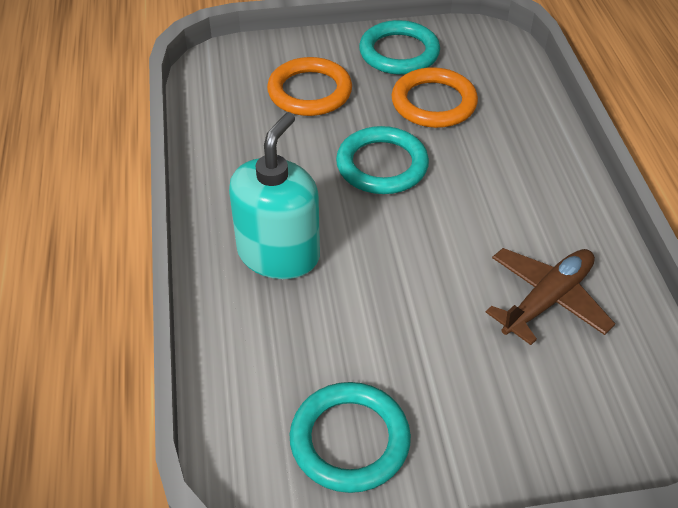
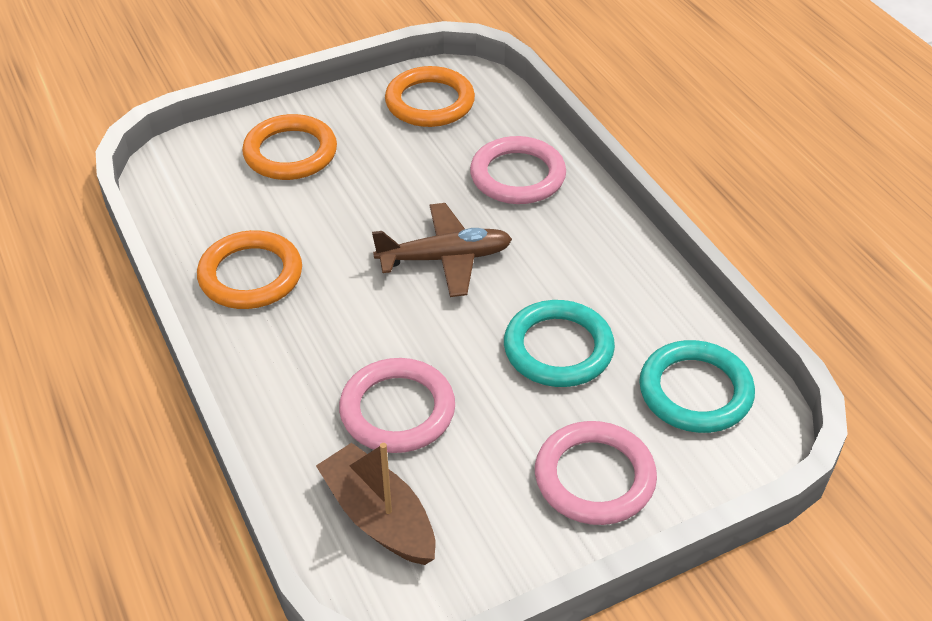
brown boat: 0 -> 1
orange ring: 2 -> 3
pink ring: 0 -> 3
turquoise ring: 3 -> 2
turquoise soap dispenser: 1 -> 0

